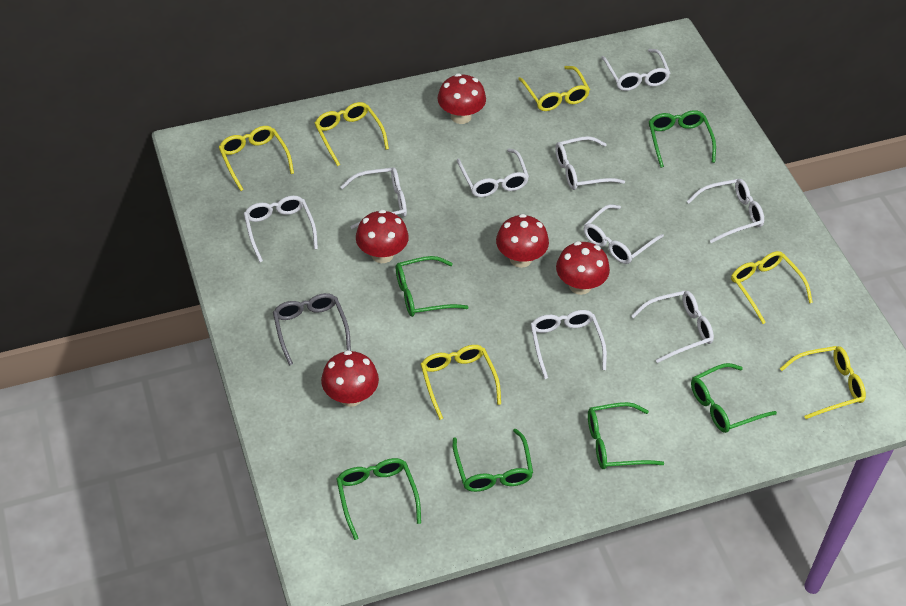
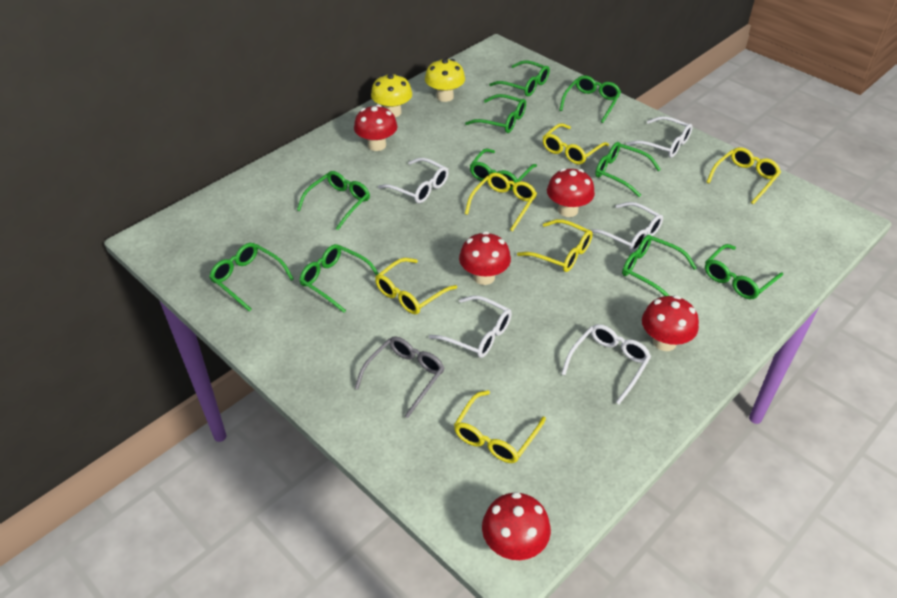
green glasses: 6 -> 10
white glasses: 9 -> 5
yellow mushroom: 0 -> 2

